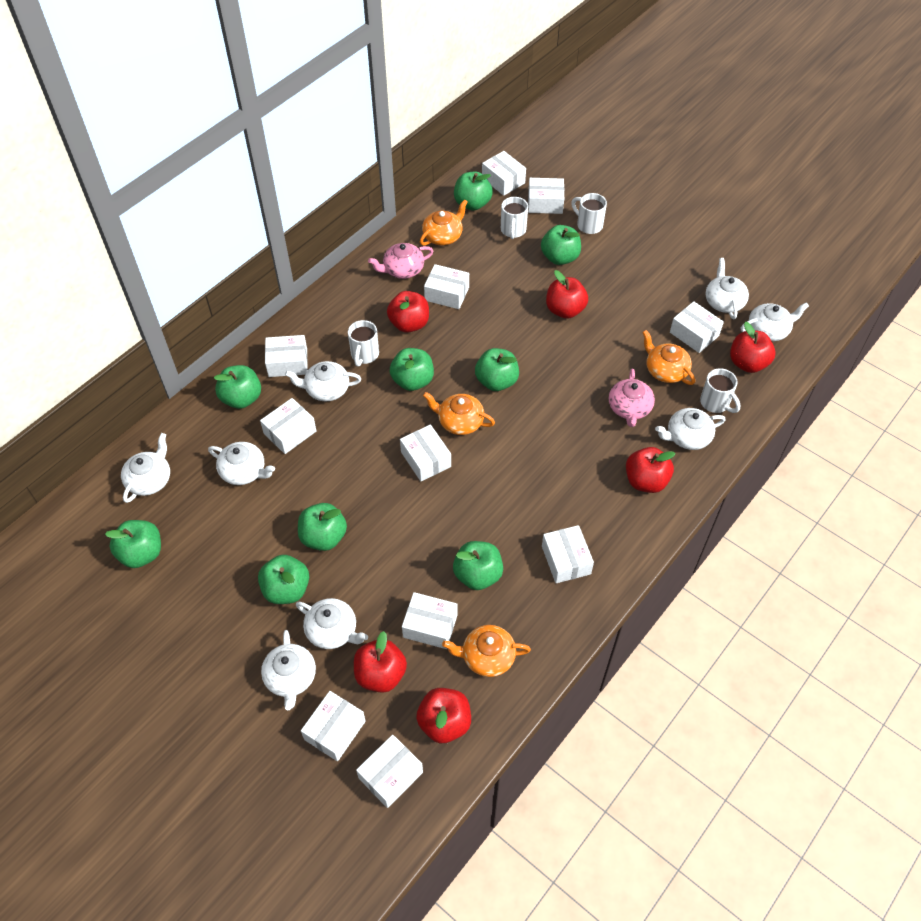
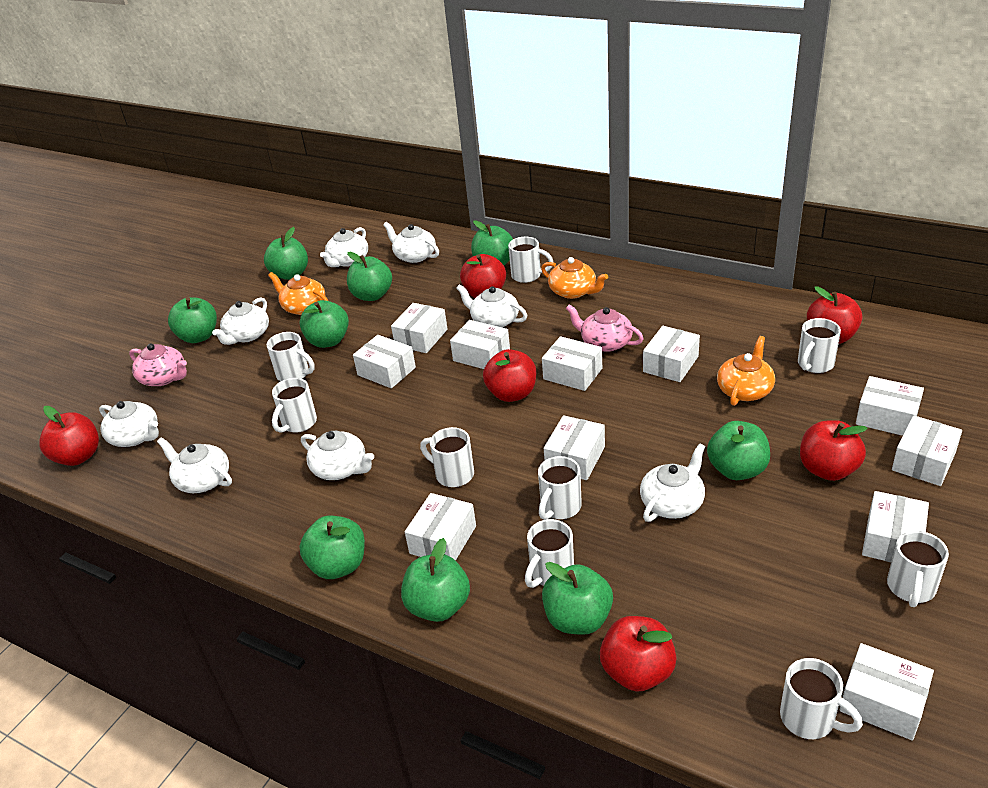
orange teapot: 4 -> 3
white mug: 4 -> 9

